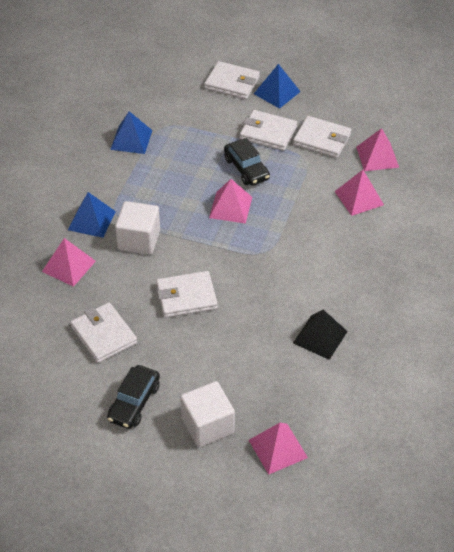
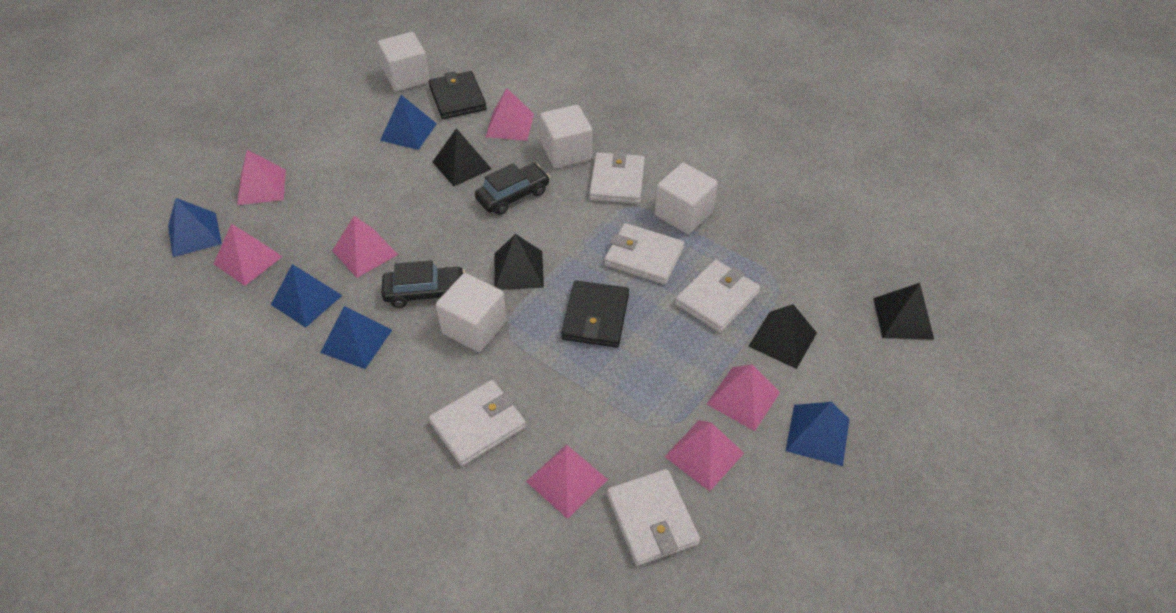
black pyramid: 1 -> 4
black wallet: 0 -> 2
blue pyramid: 3 -> 5
pink pyramid: 5 -> 7
white cube: 2 -> 4

